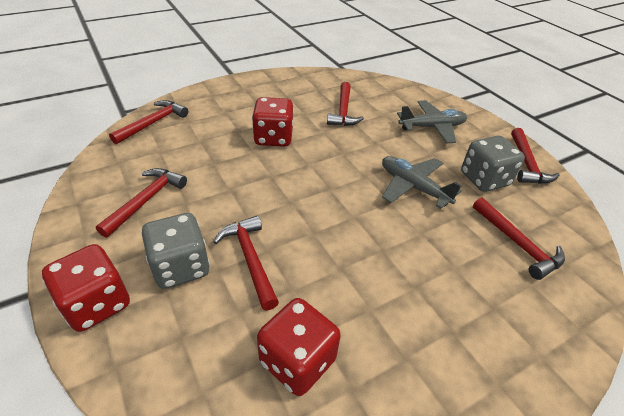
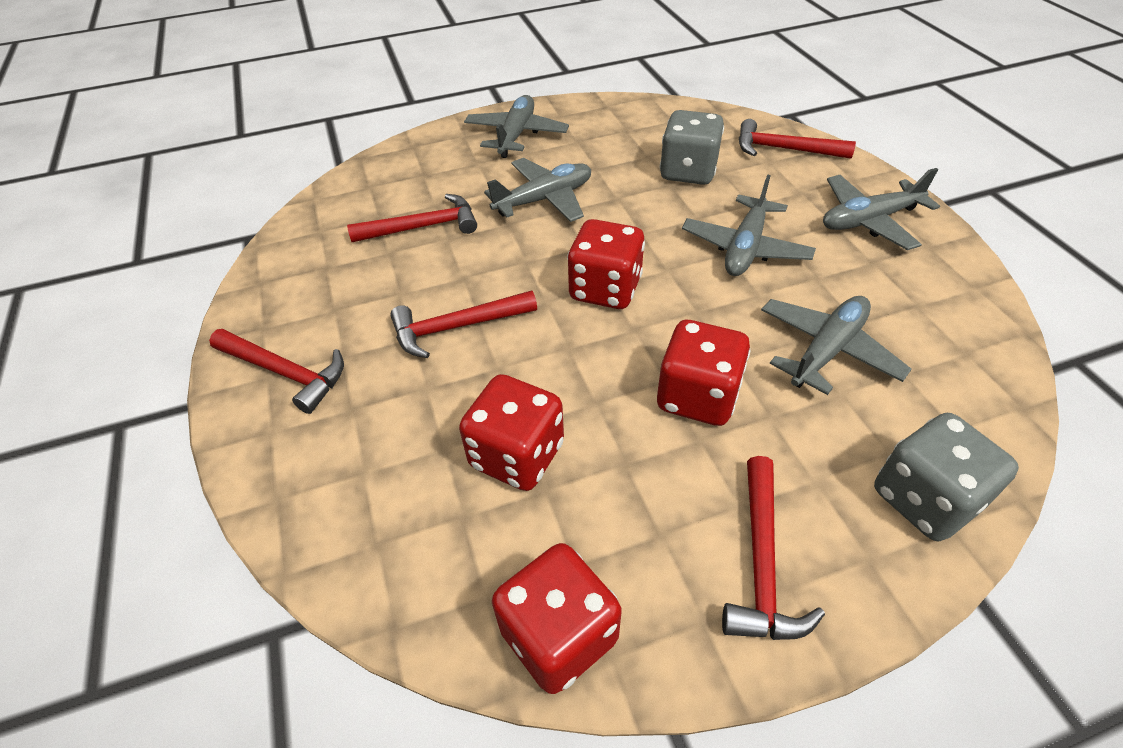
grey plane: 2 -> 5
red dice: 3 -> 4
red hammer: 6 -> 5

